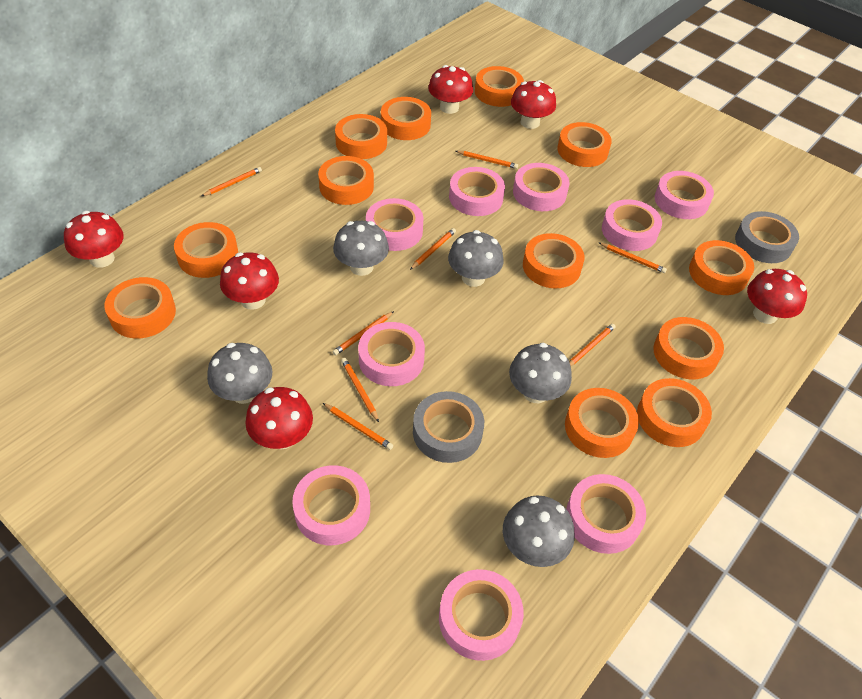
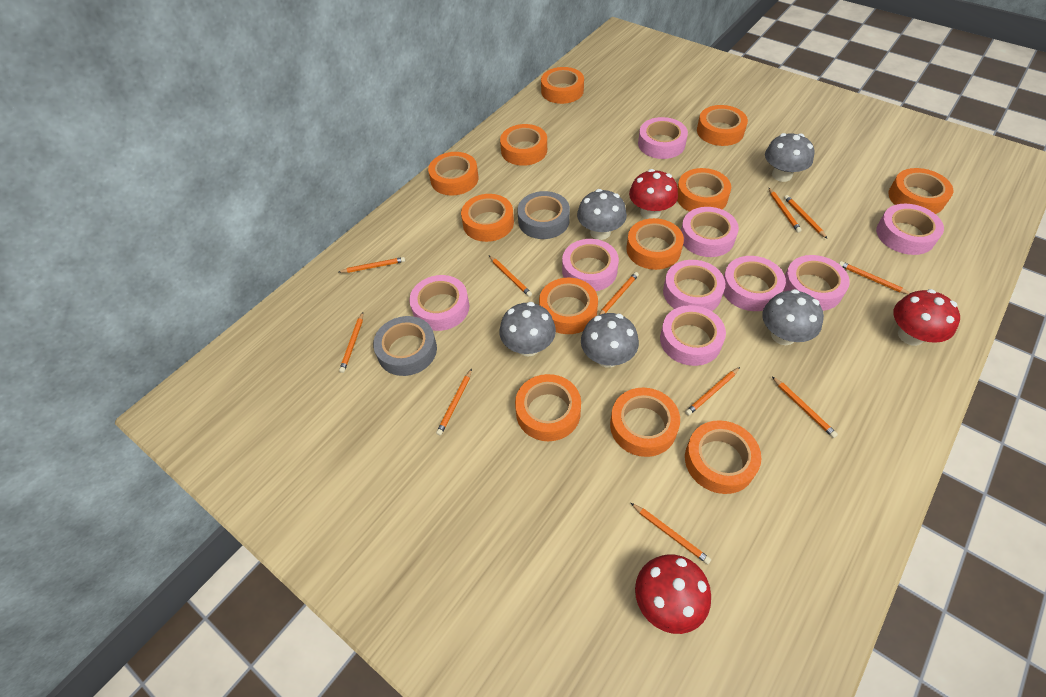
orange pencil: 8 -> 11
red mushroom: 6 -> 3

